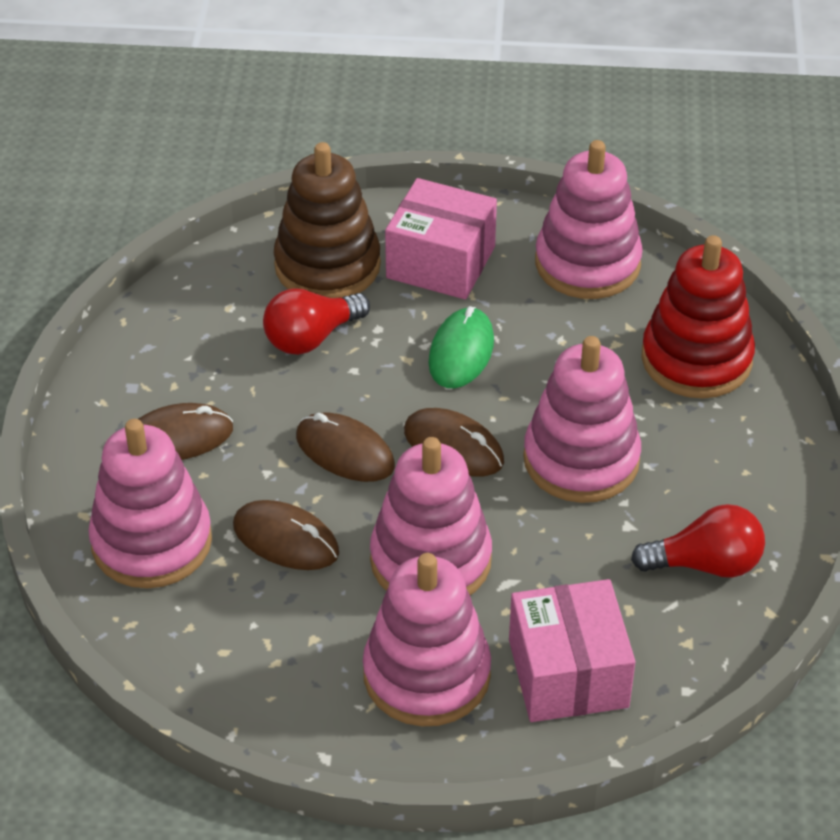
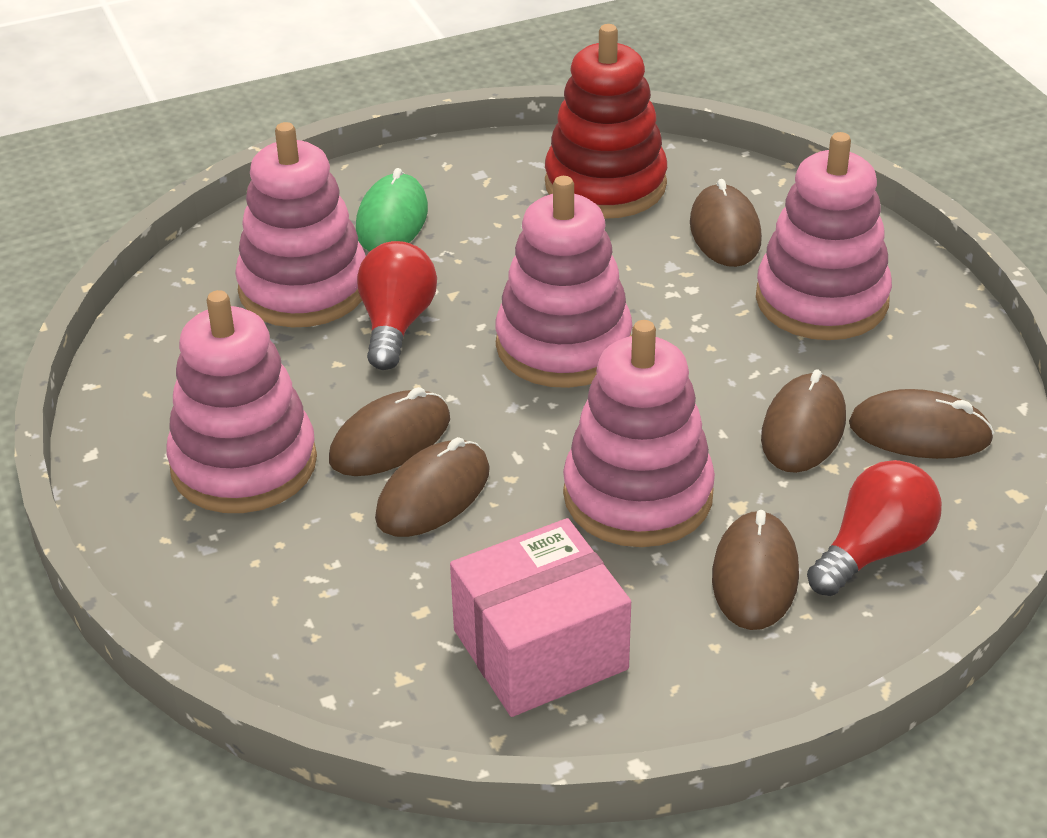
brown mouse: 4 -> 6
brown stacking toy: 1 -> 0
pink box: 2 -> 1

